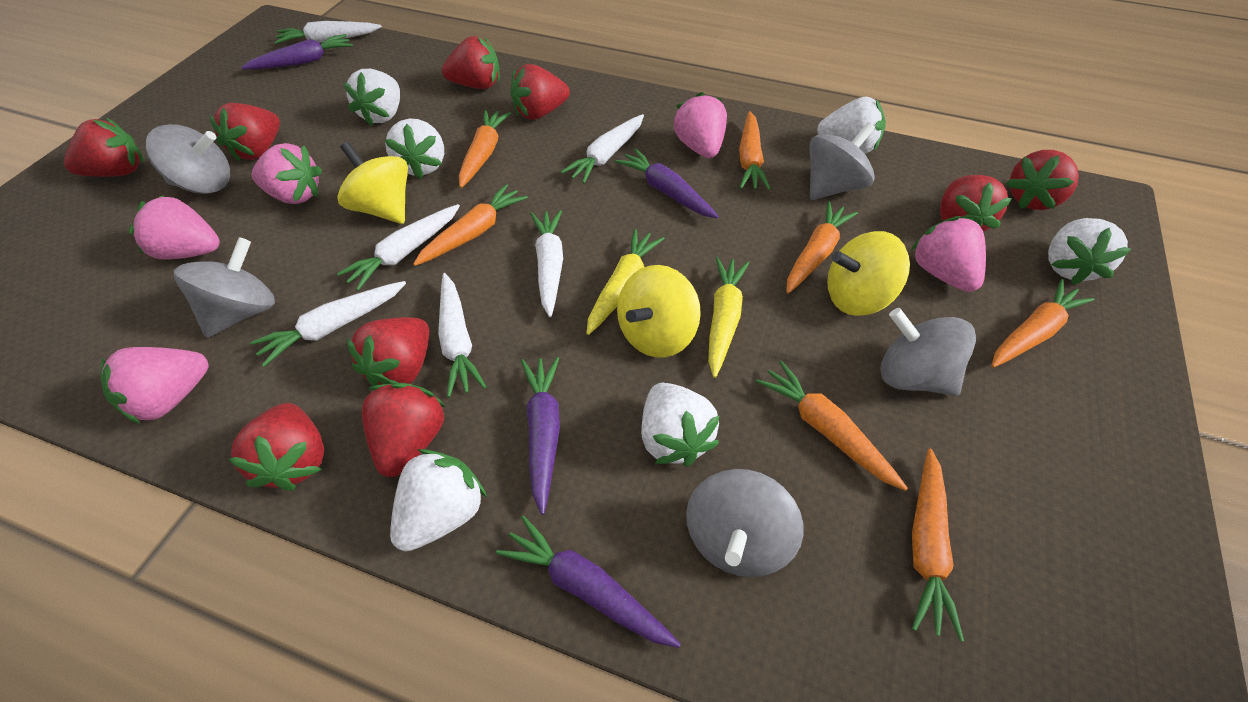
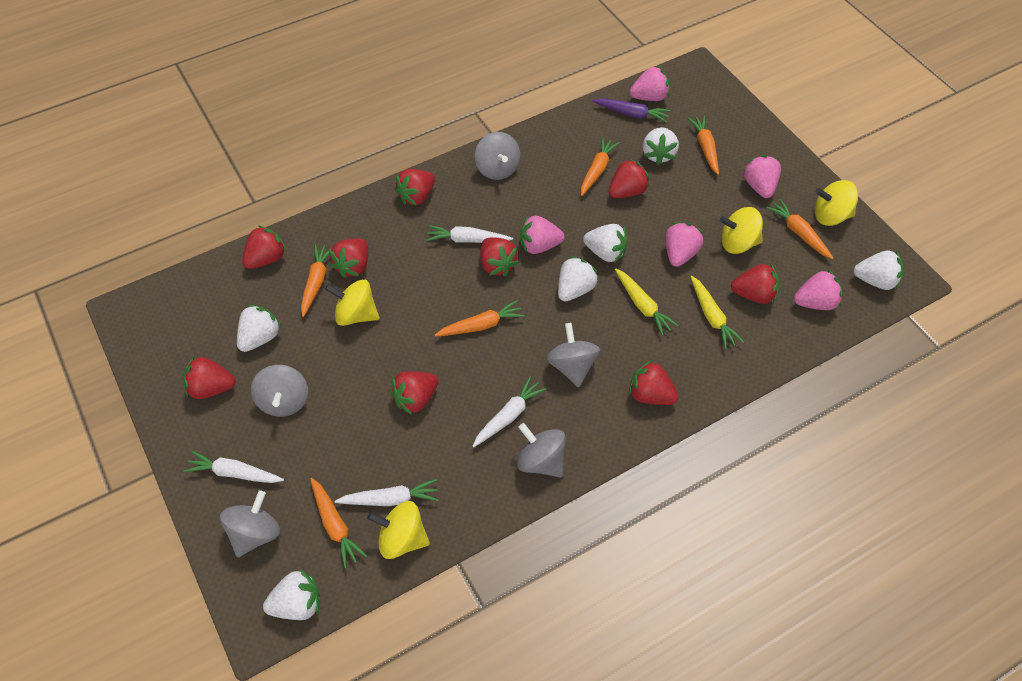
orange carrot: 7 -> 6
purple carrot: 4 -> 1
white carrot: 6 -> 4
yellow spinning top: 3 -> 4

